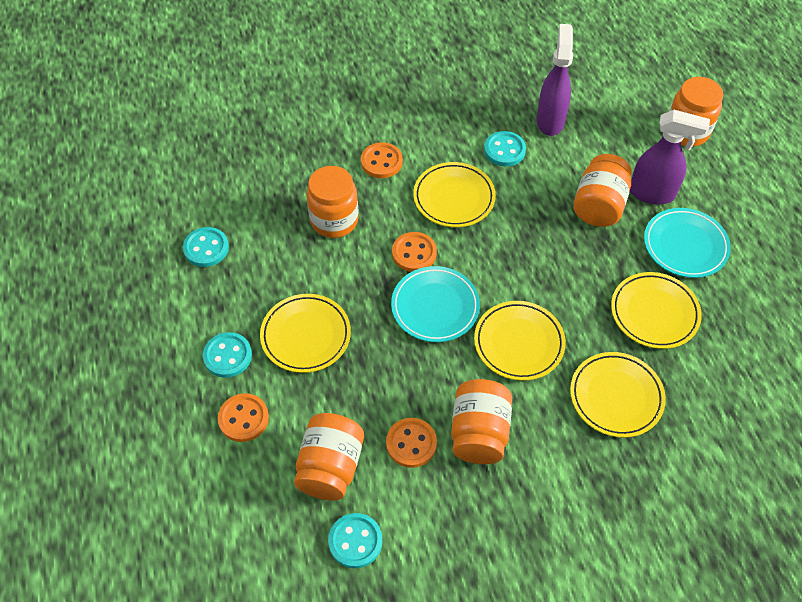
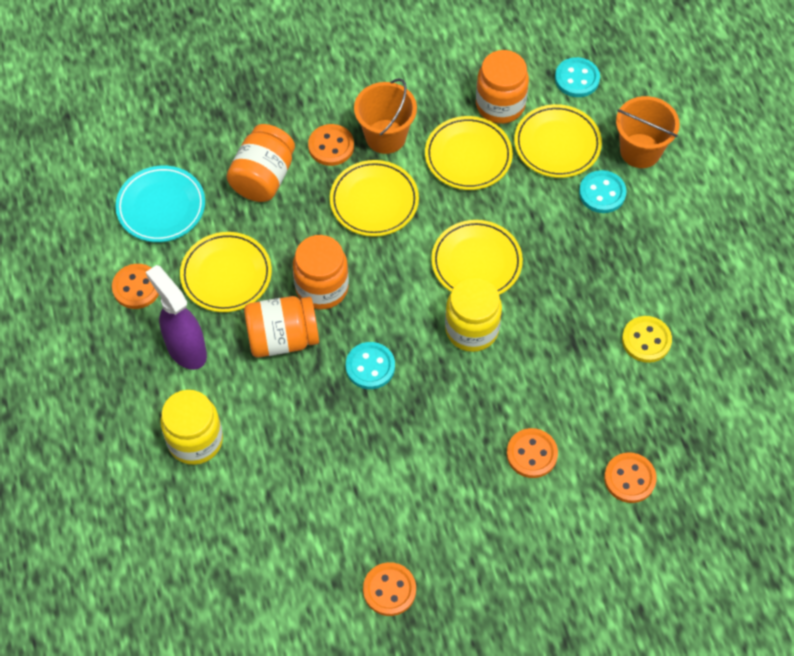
orange bucket: 0 -> 2
orange button: 4 -> 5
orange jar: 5 -> 4
purple spray bottle: 2 -> 1
turquoise button: 4 -> 3
turquoise plate: 2 -> 1
yellow button: 0 -> 1
yellow jar: 0 -> 2

